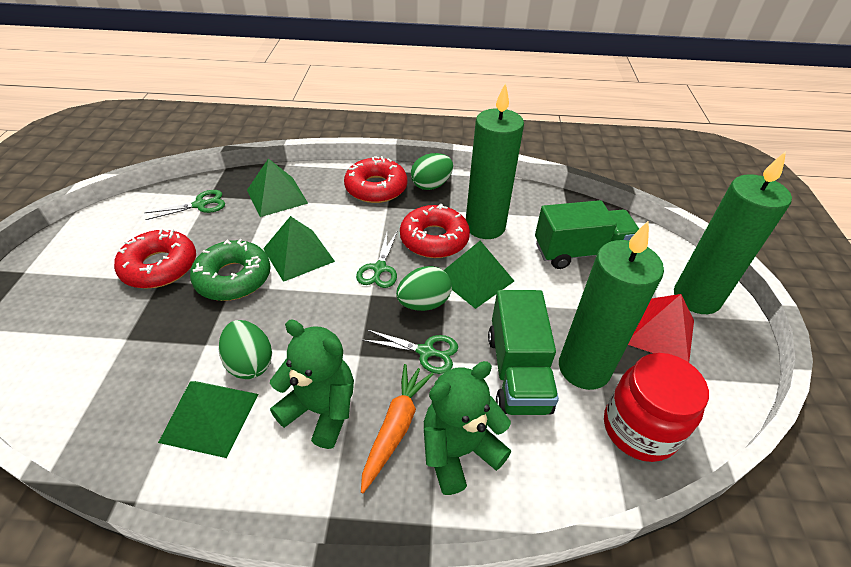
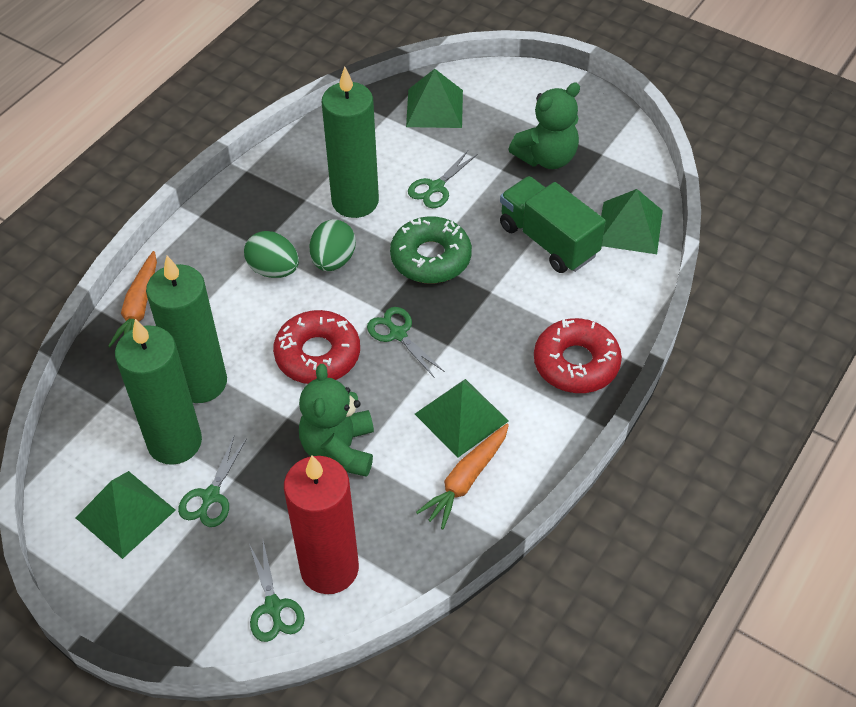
green egg: 3 -> 2
green scissors: 3 -> 4
green truck: 2 -> 1
orange carrot: 1 -> 2
red candle: 0 -> 1
red donut: 3 -> 2
red jar: 1 -> 0
red pyramid: 1 -> 0

